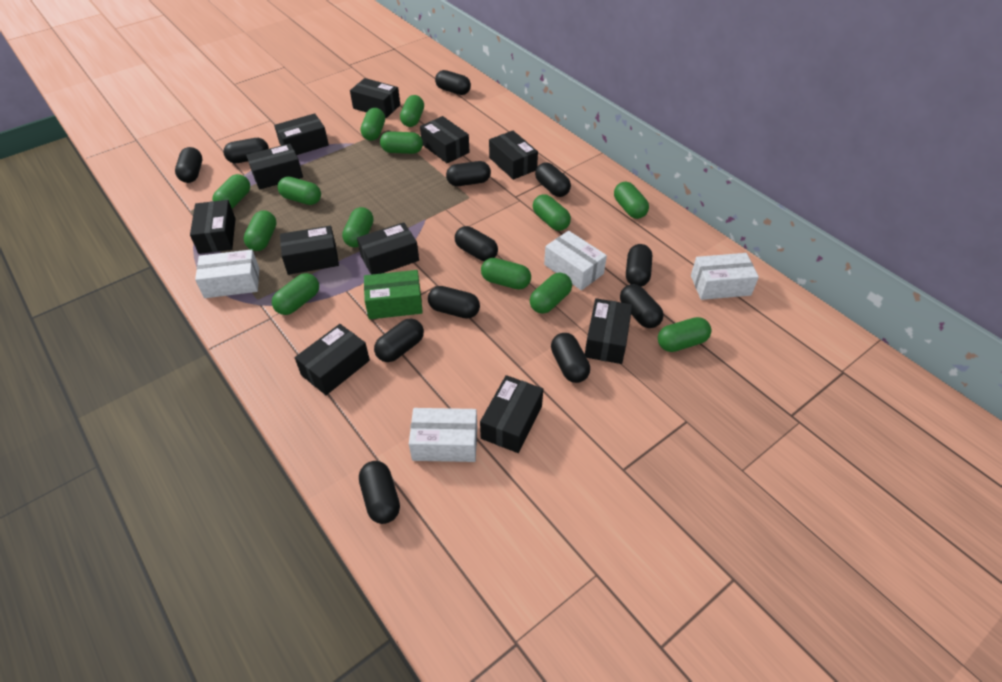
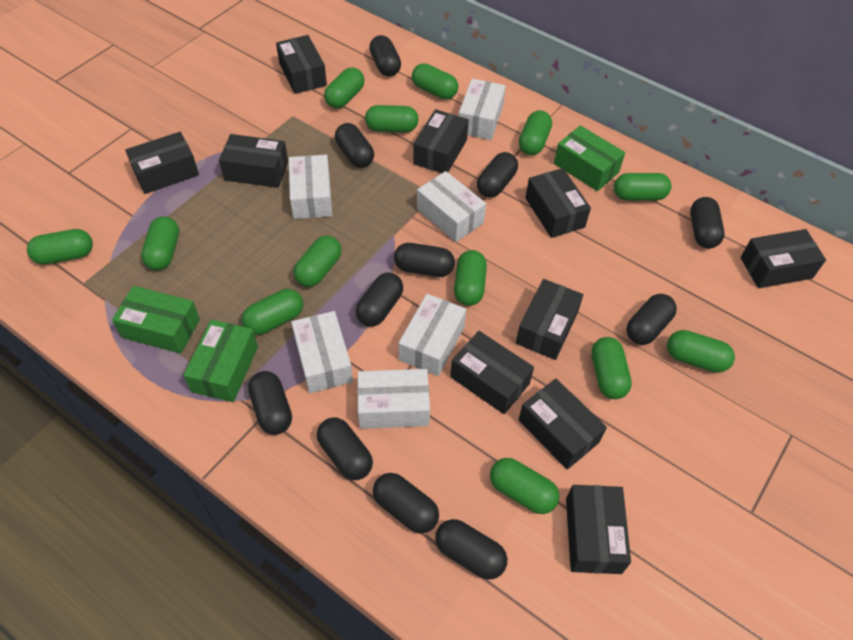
black box: 11 -> 10
black capsule: 12 -> 11
green box: 1 -> 3
white box: 4 -> 6

